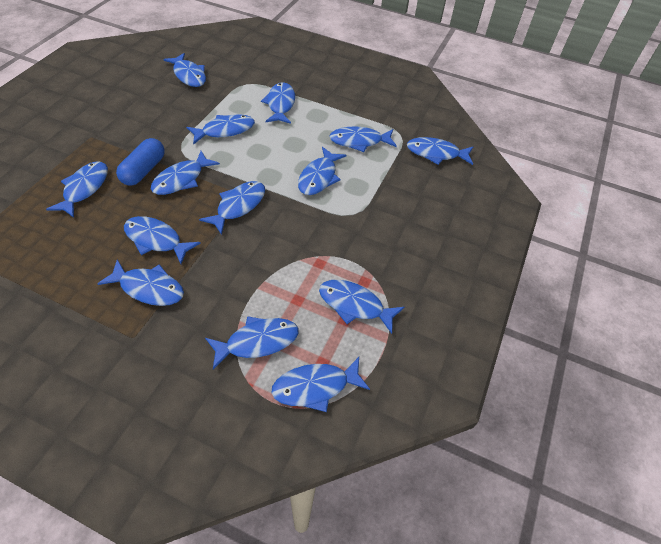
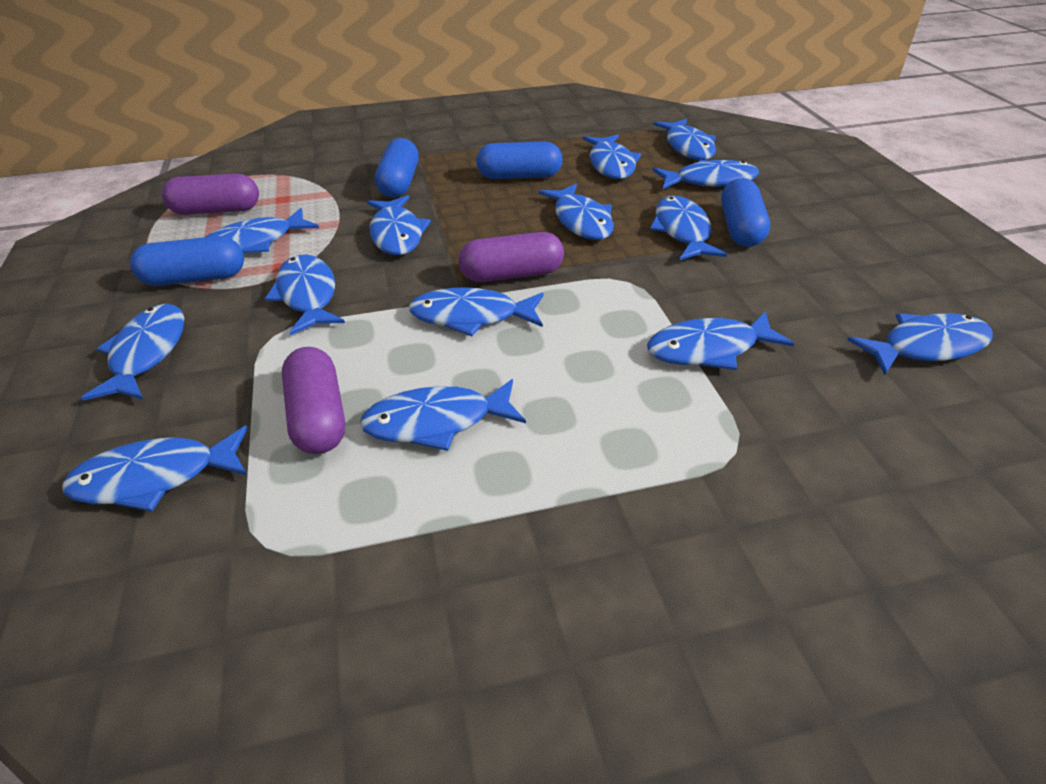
blue capsule: 1 -> 4
purple capsule: 0 -> 3

